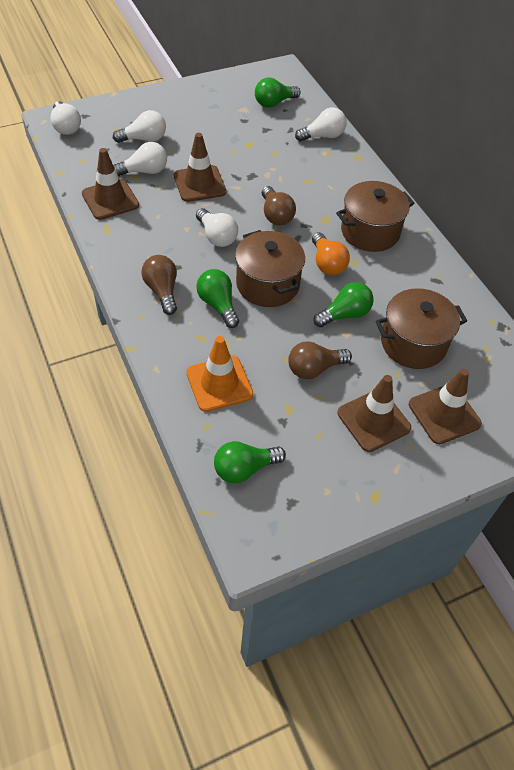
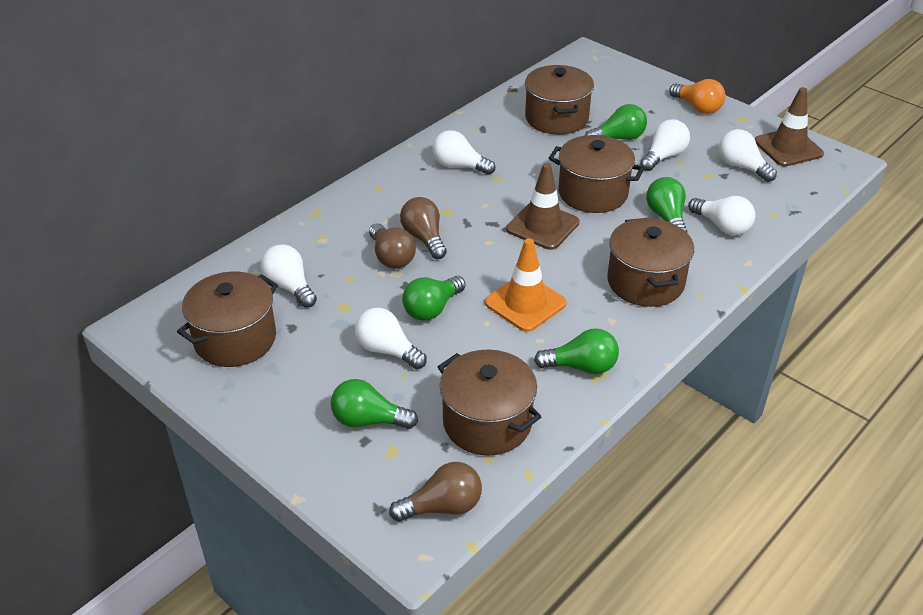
brown pot: 3 -> 5
brown traffic cone: 4 -> 2
green light bulb: 4 -> 5
white light bulb: 5 -> 6

